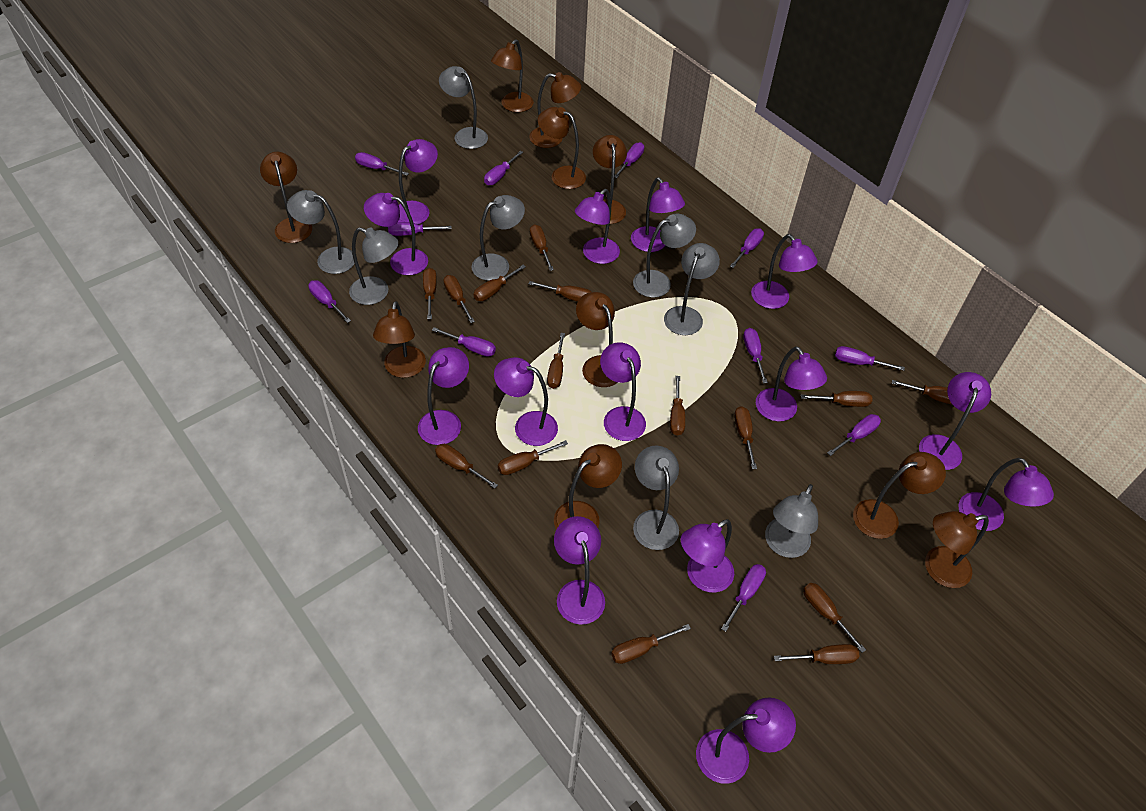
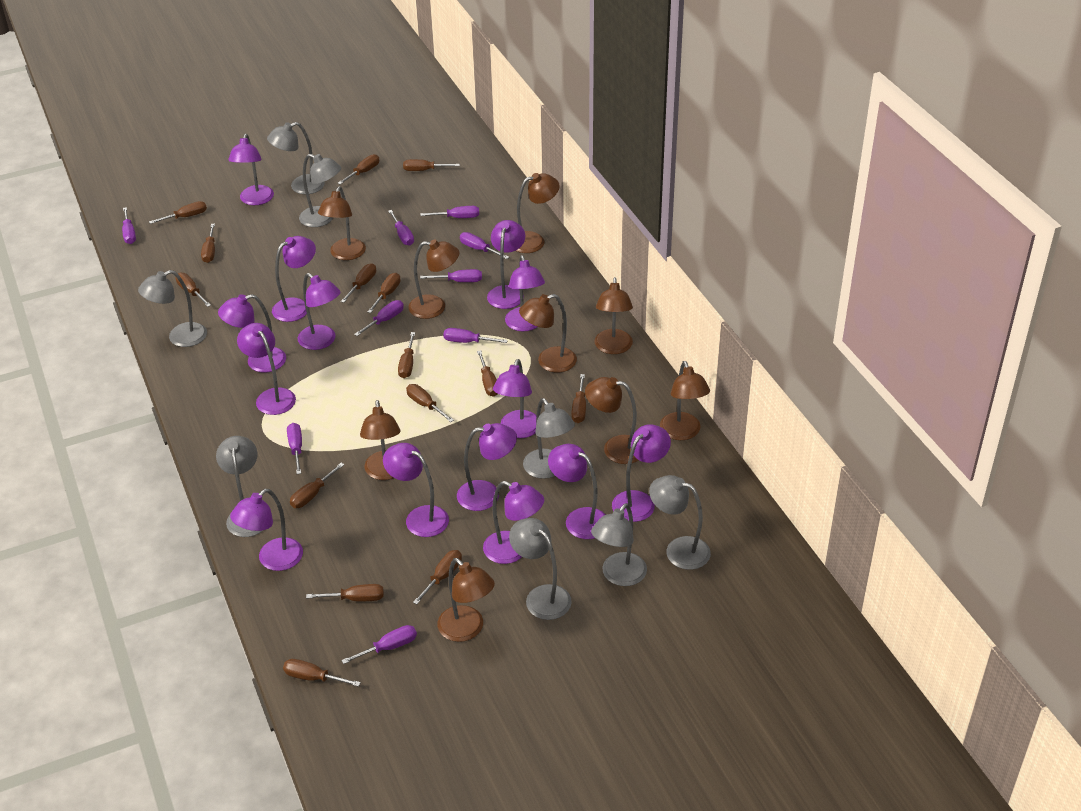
brown lamp: 10 -> 9
purple screwdriver: 11 -> 9

